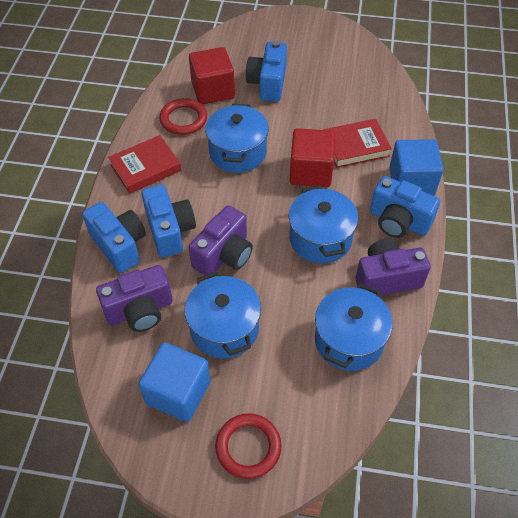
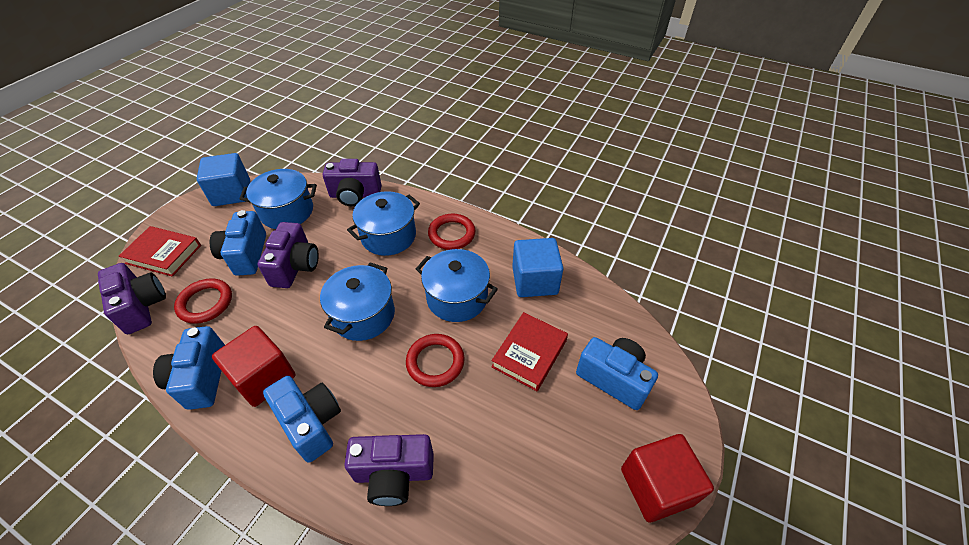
purple camera: 3 -> 4
red ring: 2 -> 3

